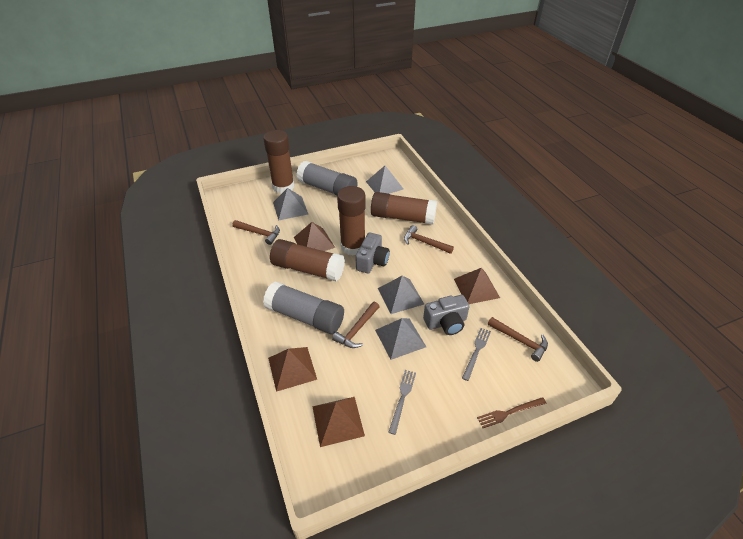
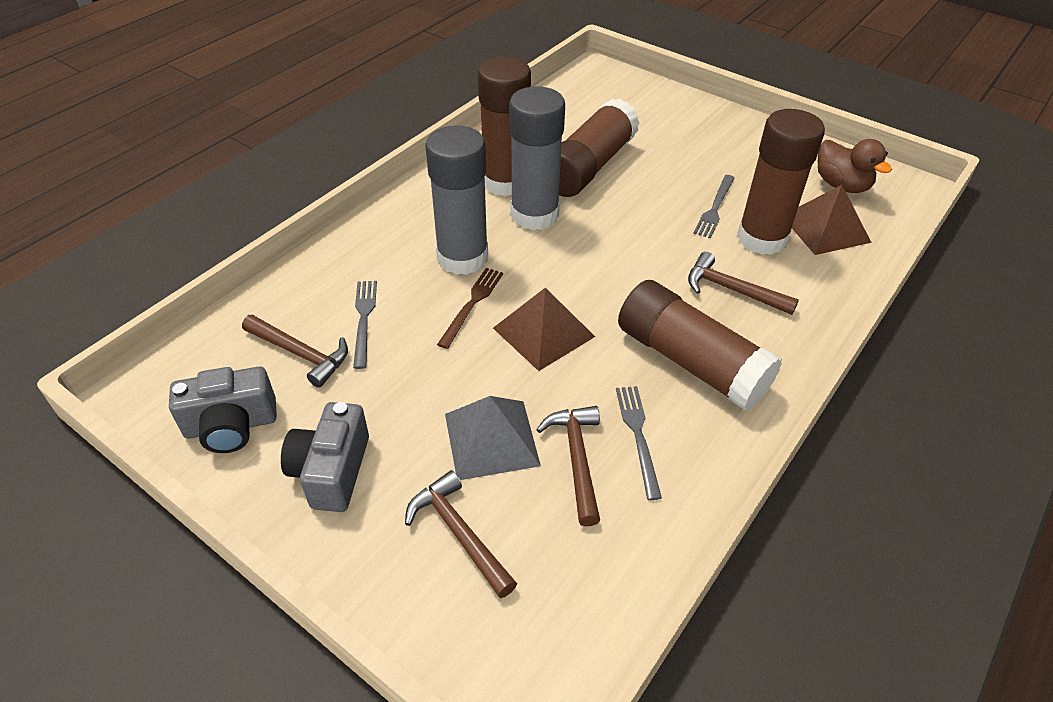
brown duck: 0 -> 1
brown pyramid: 4 -> 2
grey fork: 2 -> 3
grey pyramid: 4 -> 1

